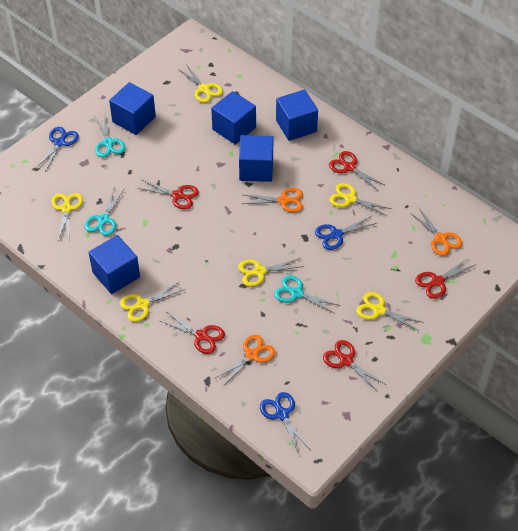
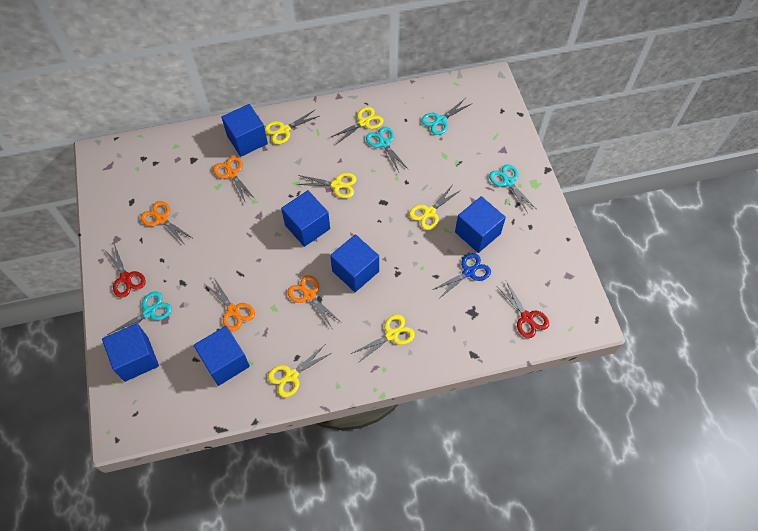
blue cube: 5 -> 6
blue scissors: 3 -> 1
orange scissors: 3 -> 4
red scissors: 5 -> 2
turquoise scissors: 3 -> 4

